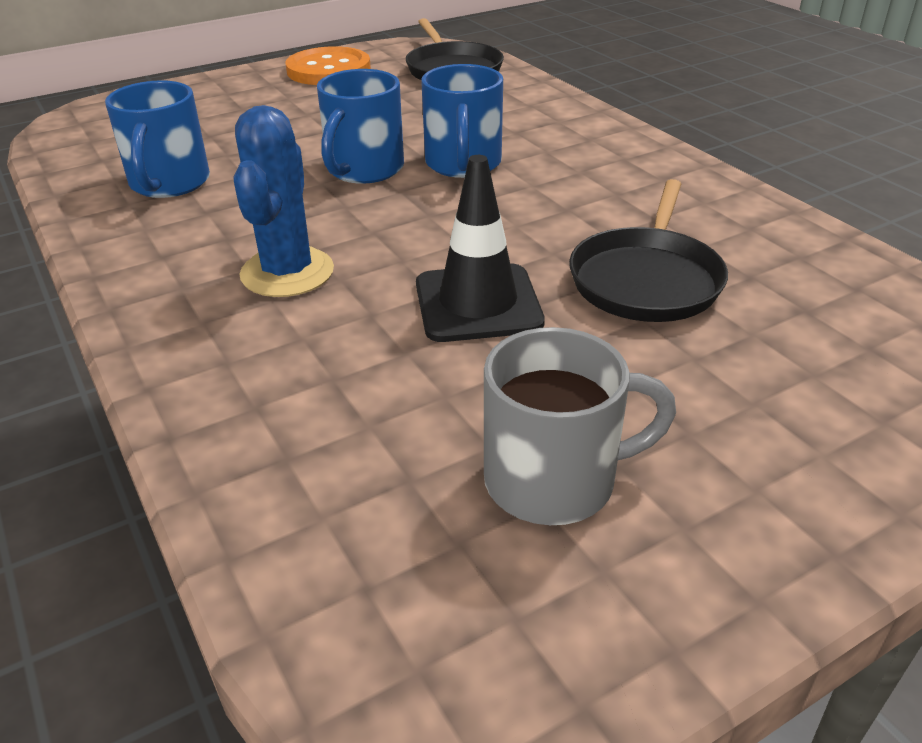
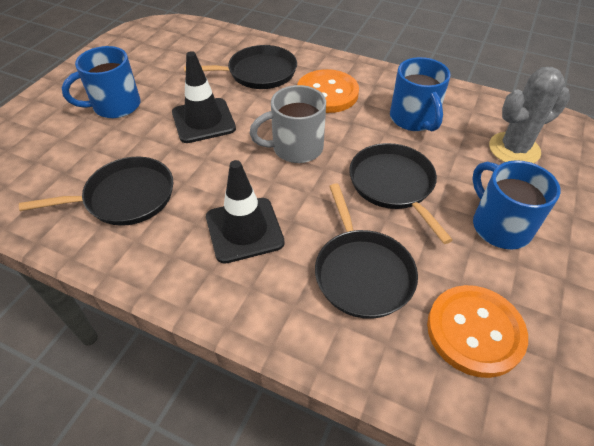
black pan: 2 -> 4
black traffic cone: 1 -> 2
blue cactus: 1 -> 0
grey cactus: 0 -> 1
orange button: 1 -> 2

